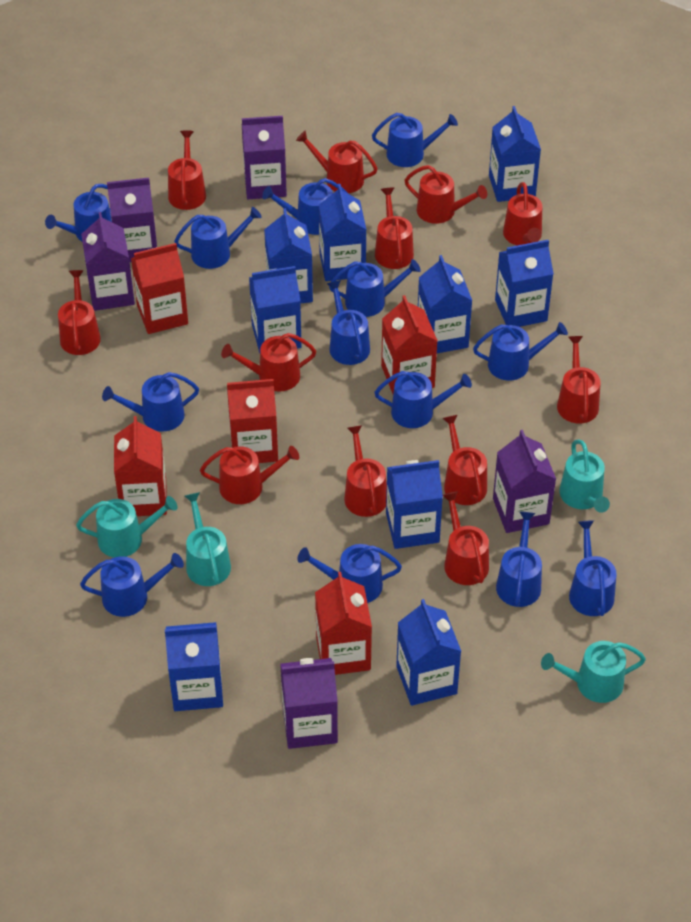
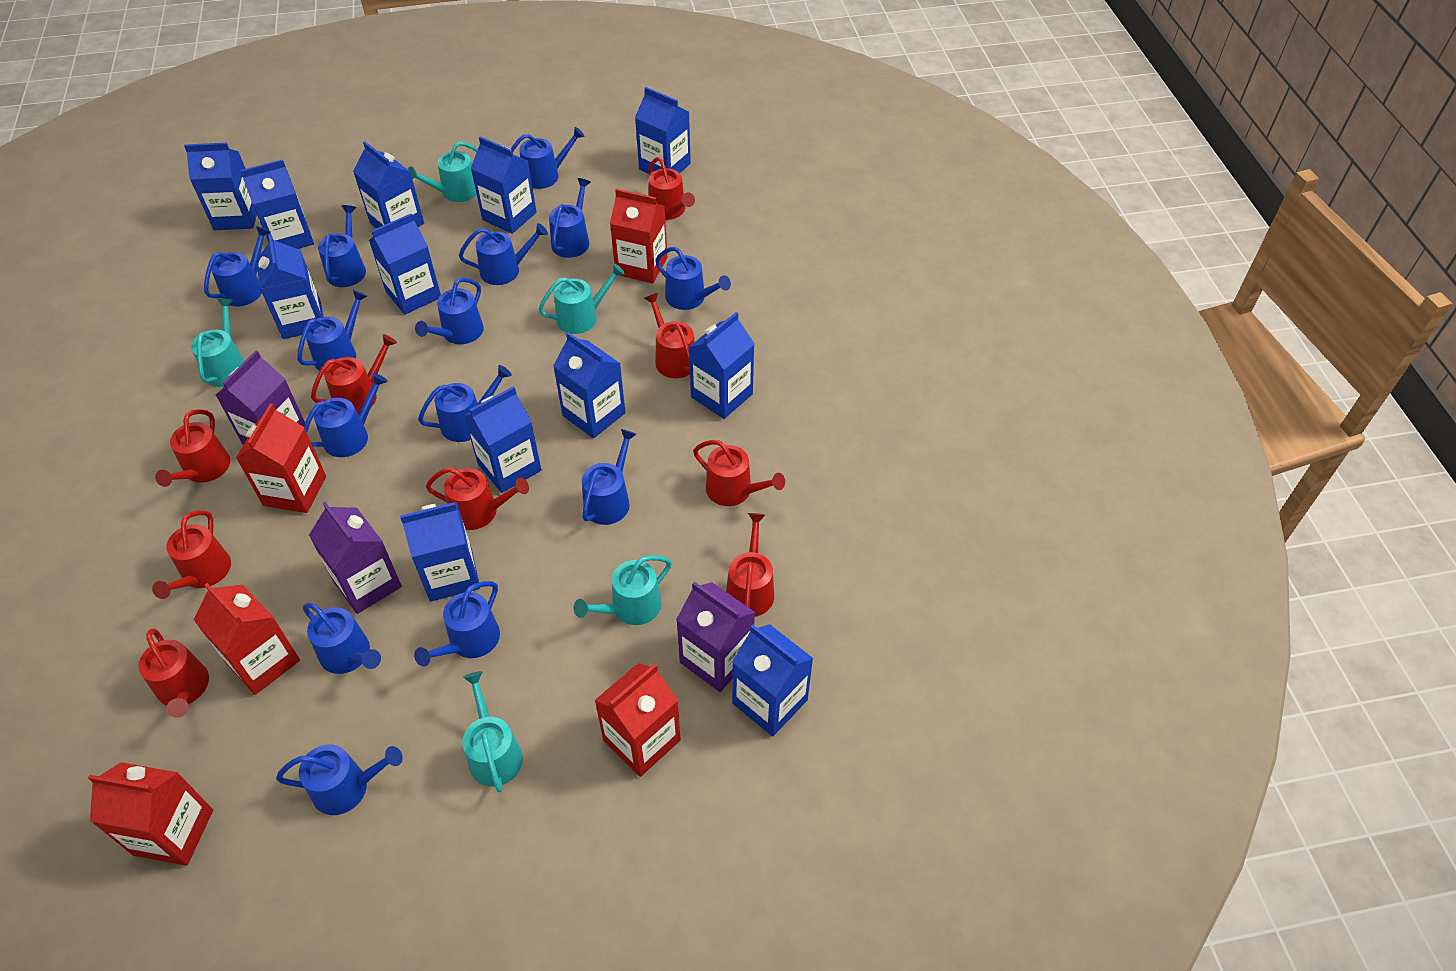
blue carton: 9 -> 12
blue watering can: 13 -> 14
purple carton: 5 -> 3
red watering can: 12 -> 9
turquoise watering can: 4 -> 5

